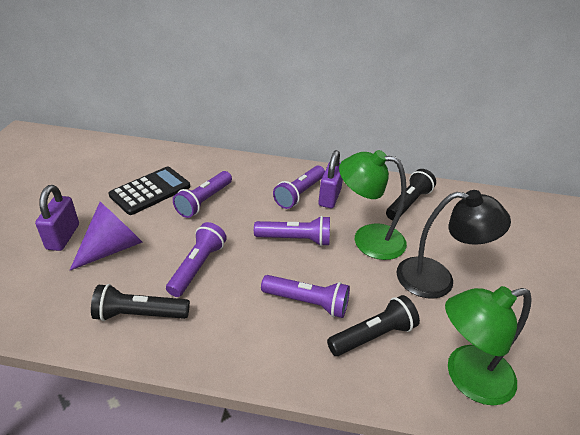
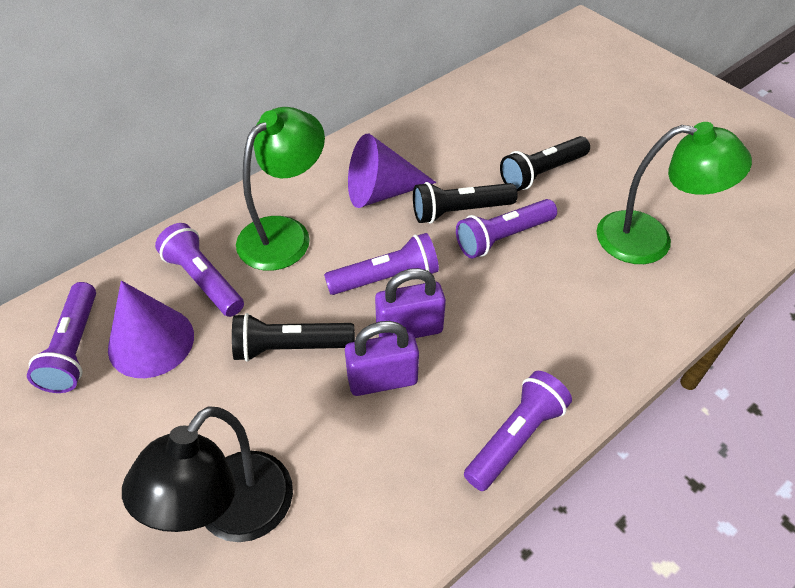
black calculator: 1 -> 0
purple cone: 1 -> 2

